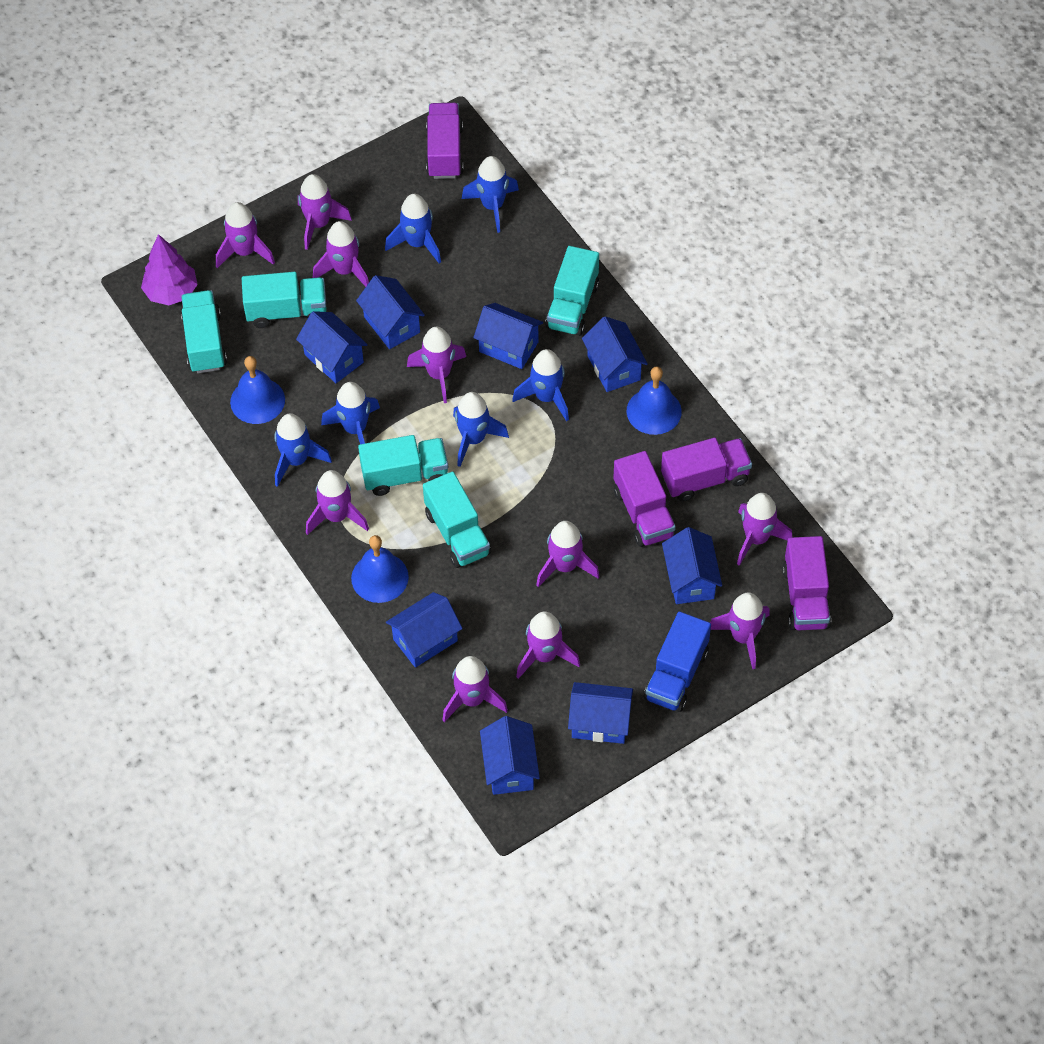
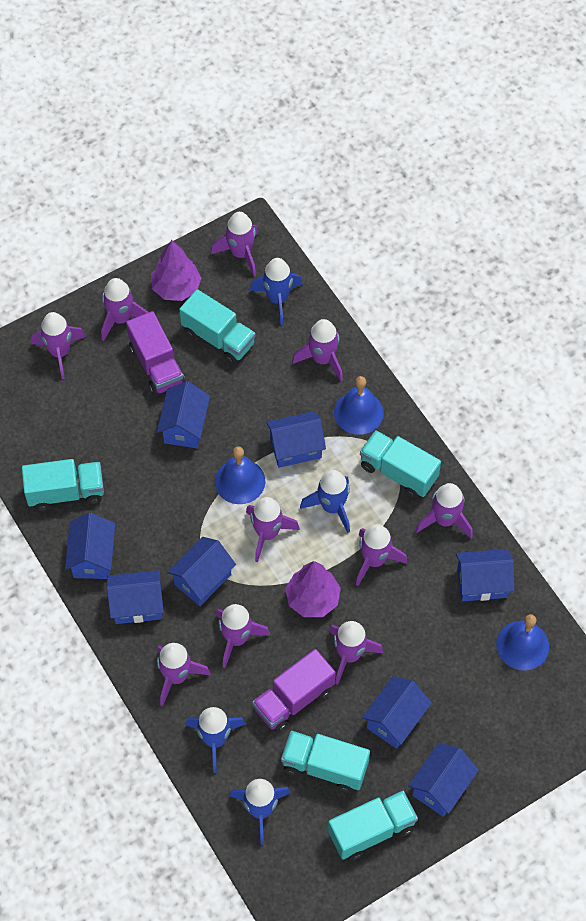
blue rocket: 6 -> 4
blue truck: 1 -> 0
purple tree: 1 -> 2
purple truck: 4 -> 2

